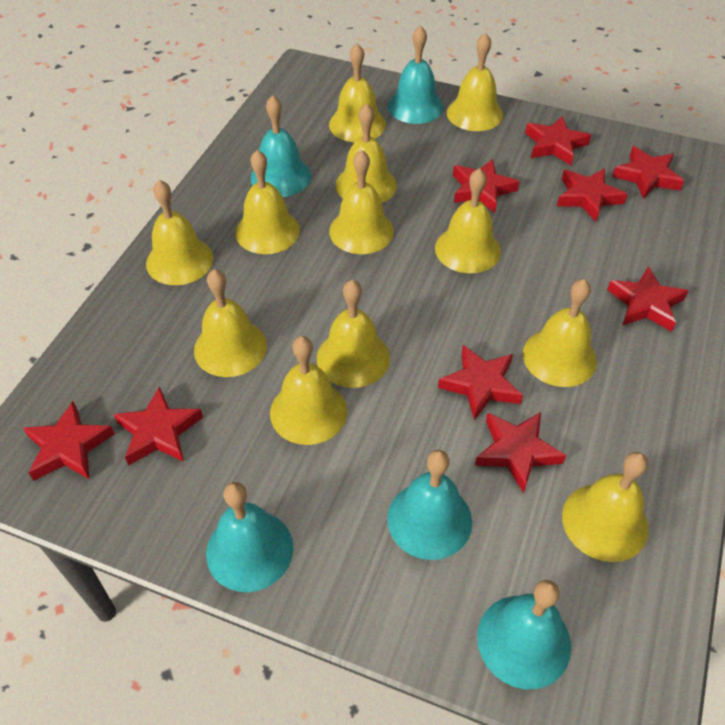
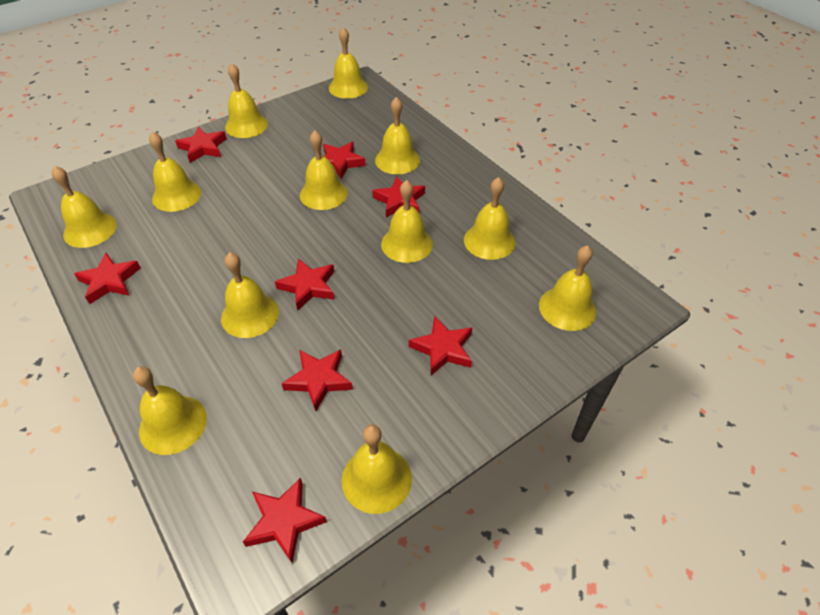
red star: 9 -> 8
turquoise bell: 5 -> 0

